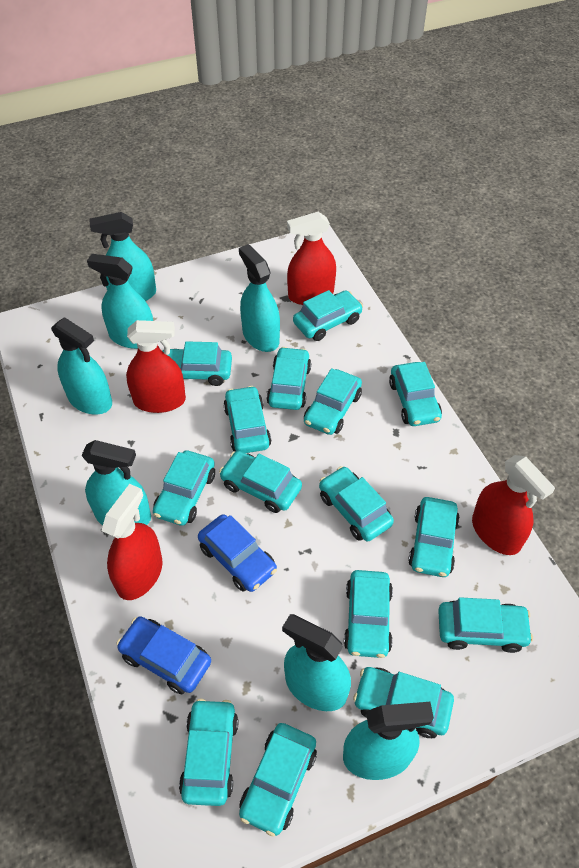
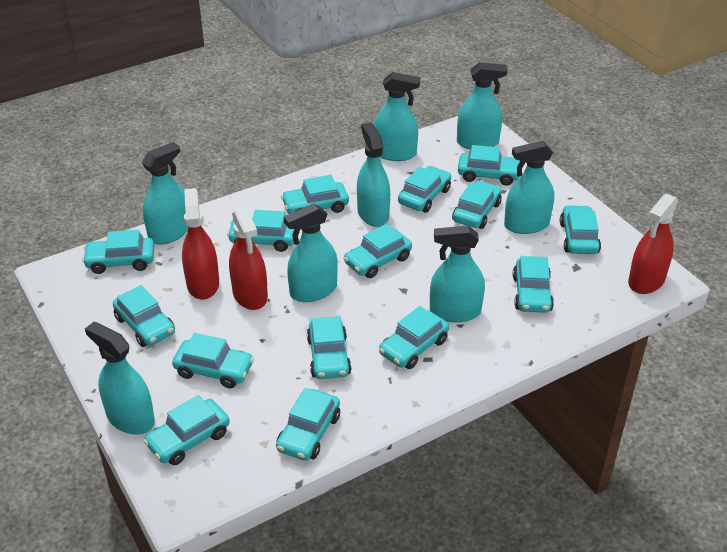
blue car: 2 -> 0
red spray bottle: 4 -> 3
turquoise spray bottle: 7 -> 8

